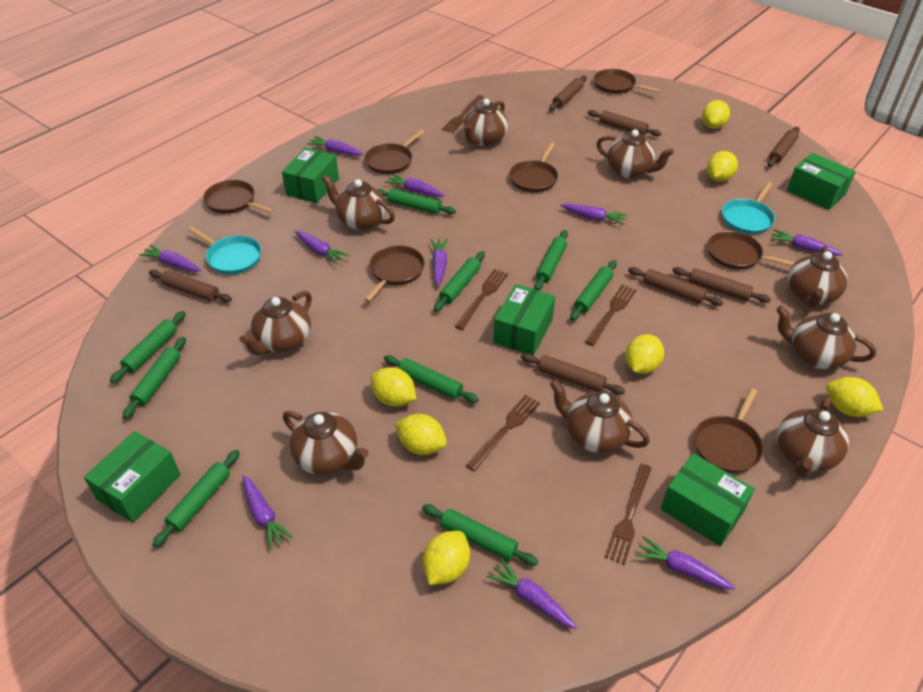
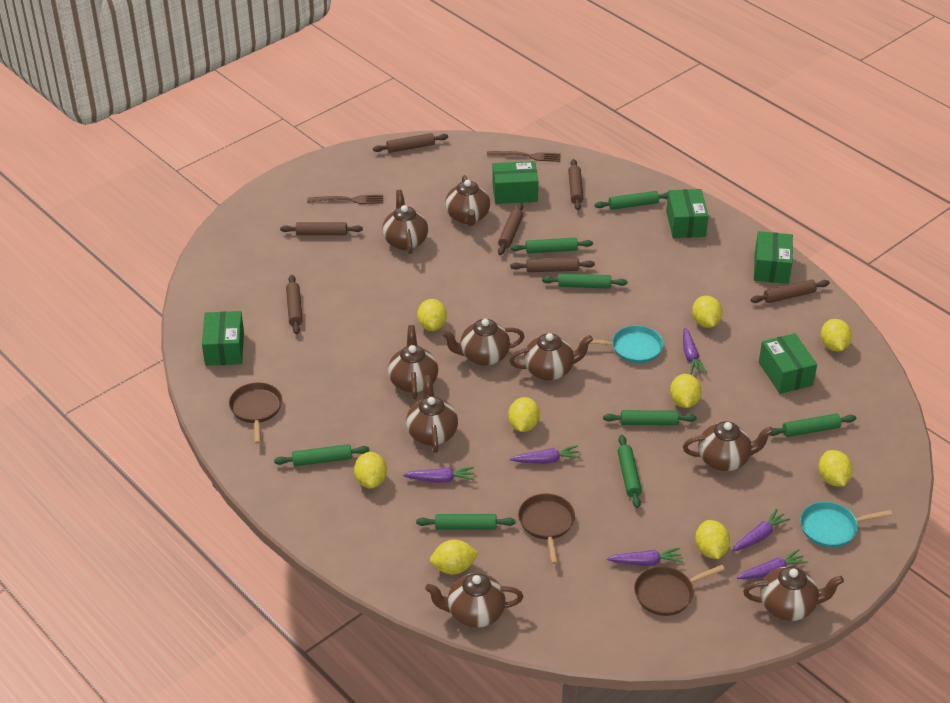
brown fork: 5 -> 2
brown pan: 7 -> 3
green rolling pin: 9 -> 8
purple carrot: 10 -> 6
yellow lemon: 7 -> 9

